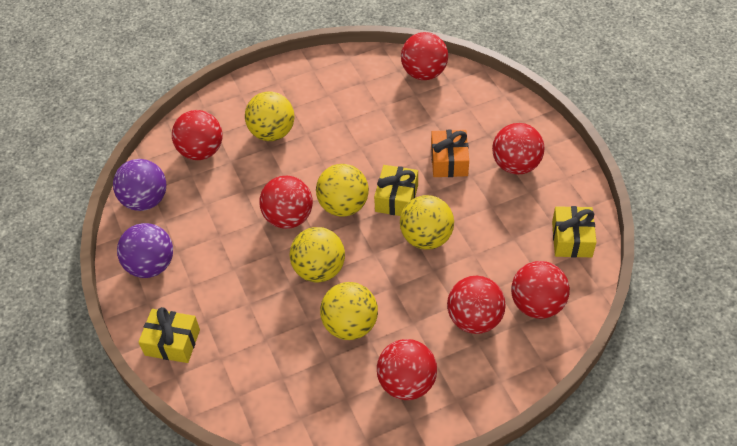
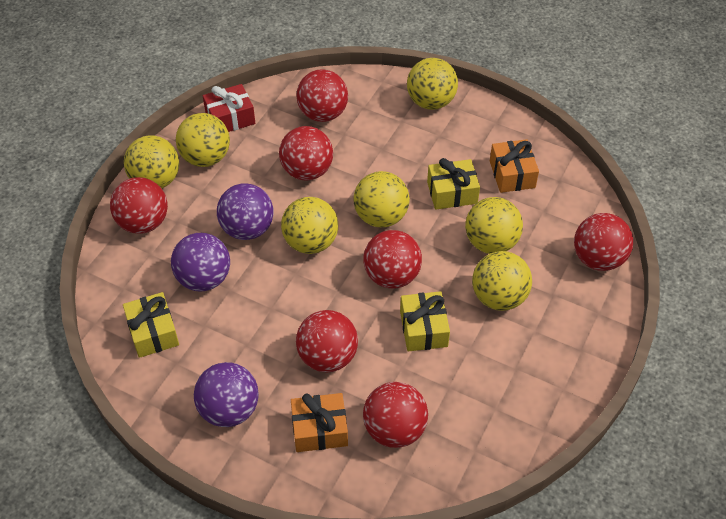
orange gift: 1 -> 2
purple ball: 2 -> 3
red gift: 0 -> 1
yellow ball: 5 -> 7

